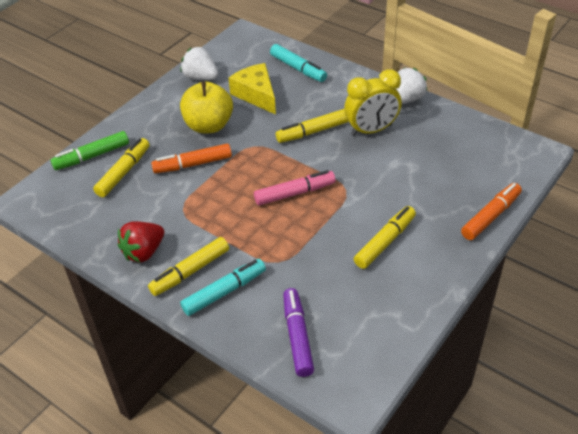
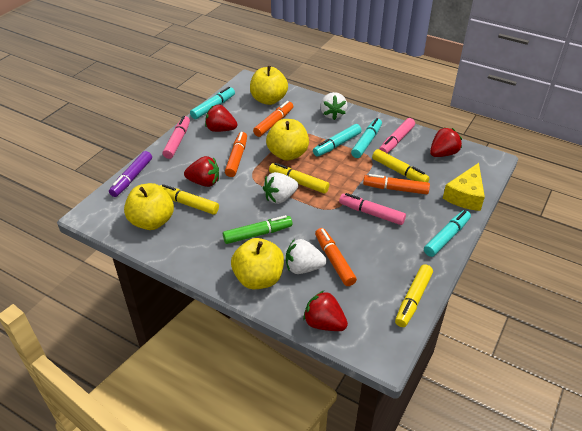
orange marker: 2 -> 4
pink marker: 1 -> 3
red strawberry: 1 -> 4
turquoise marker: 2 -> 4
white strawberry: 2 -> 3
yellow apple: 1 -> 4
yellow clock: 1 -> 0

